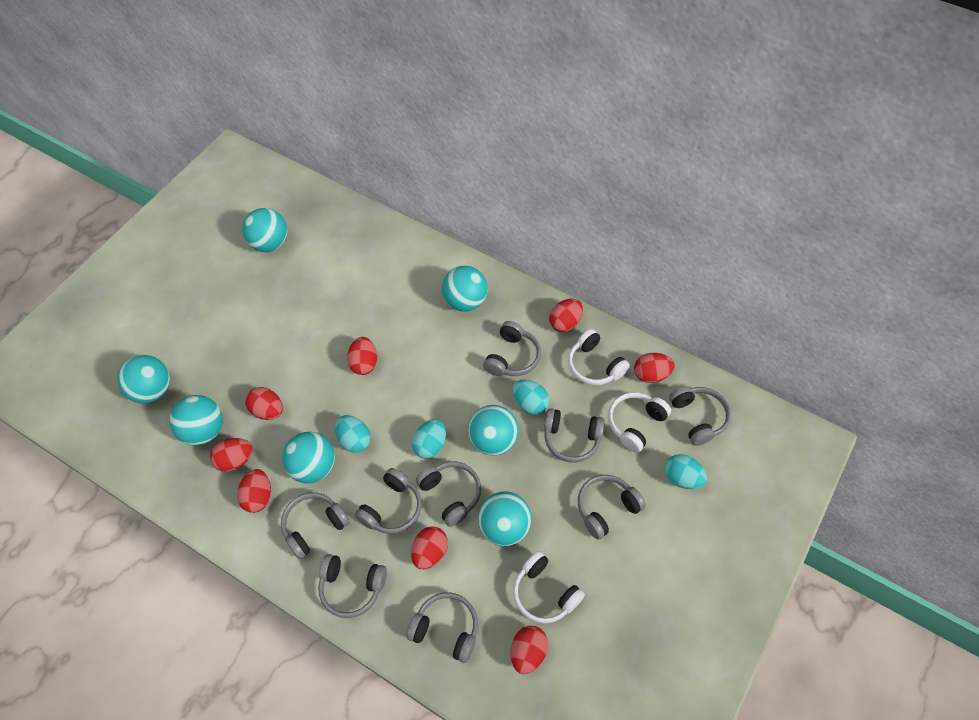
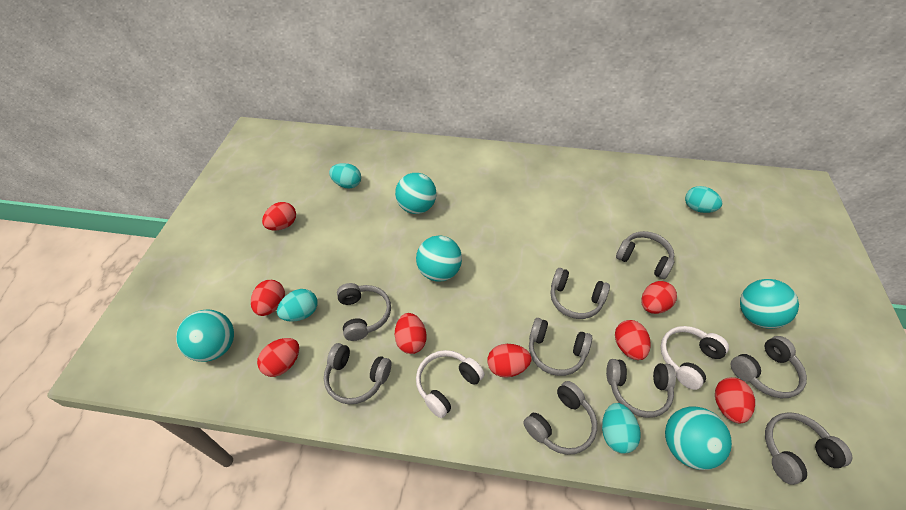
turquoise ball: 7 -> 5
white headphones: 3 -> 2

